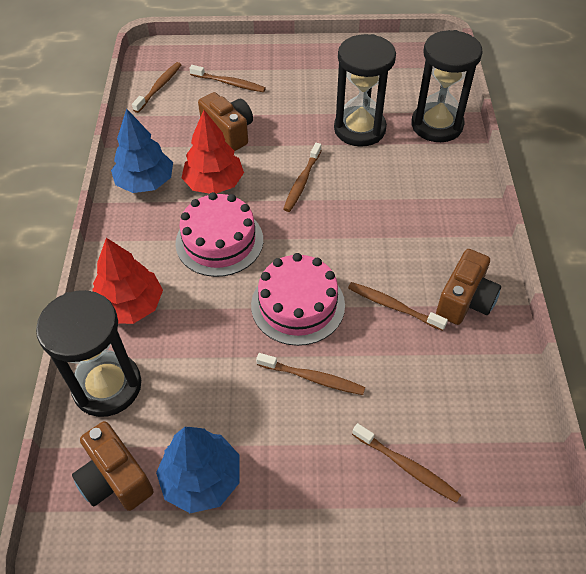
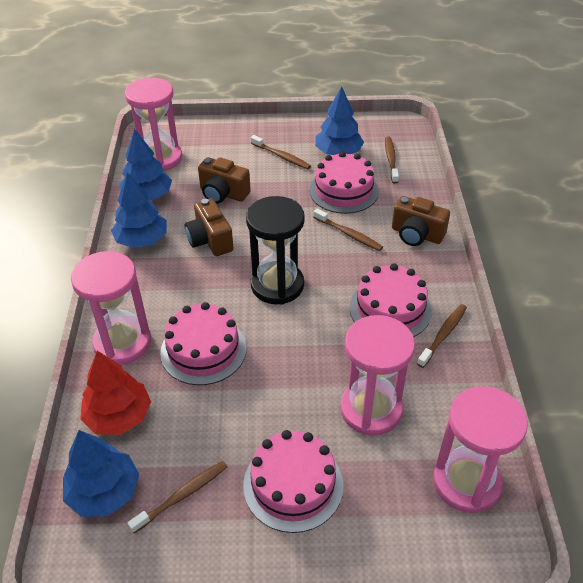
black hourglass: 3 -> 1
blue tree: 2 -> 4
brown toothbrush: 6 -> 5
pink cake: 2 -> 4
pink hourglass: 0 -> 4
red tree: 2 -> 1

